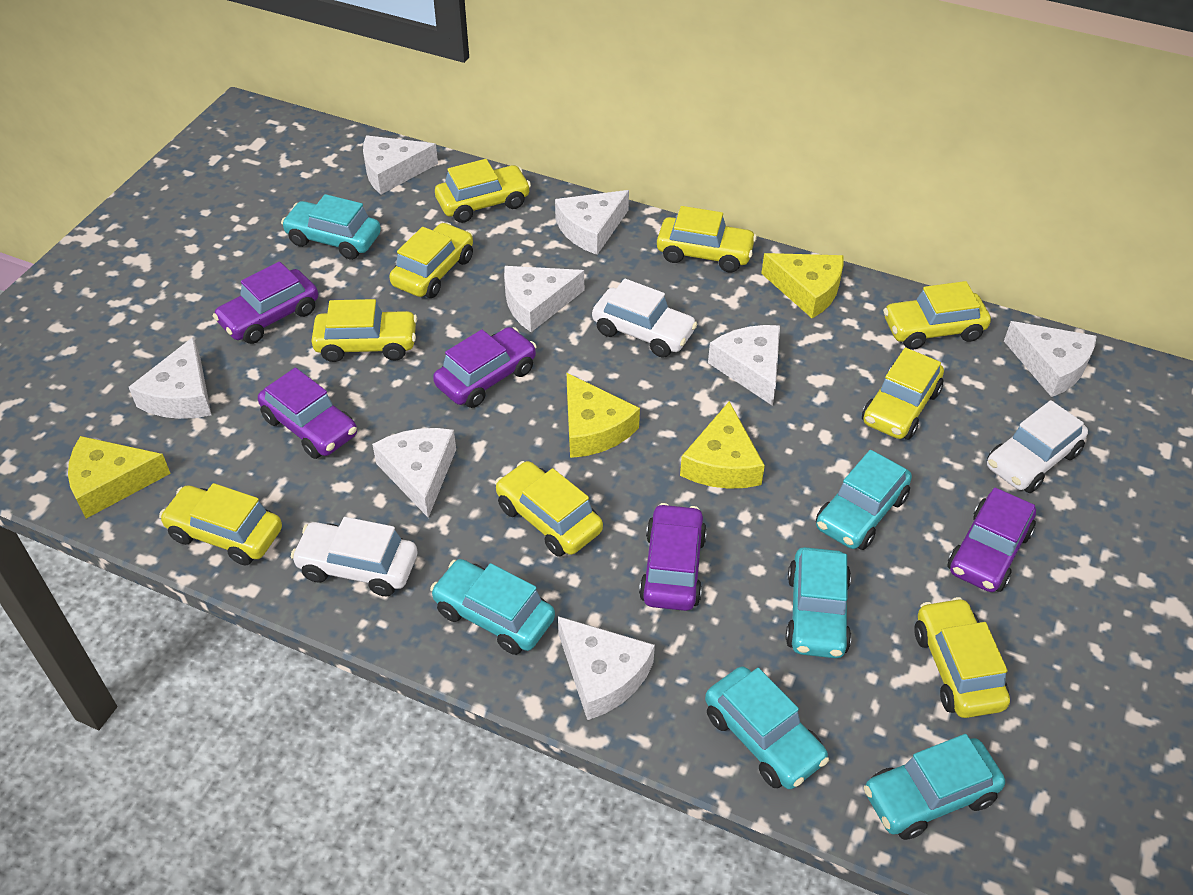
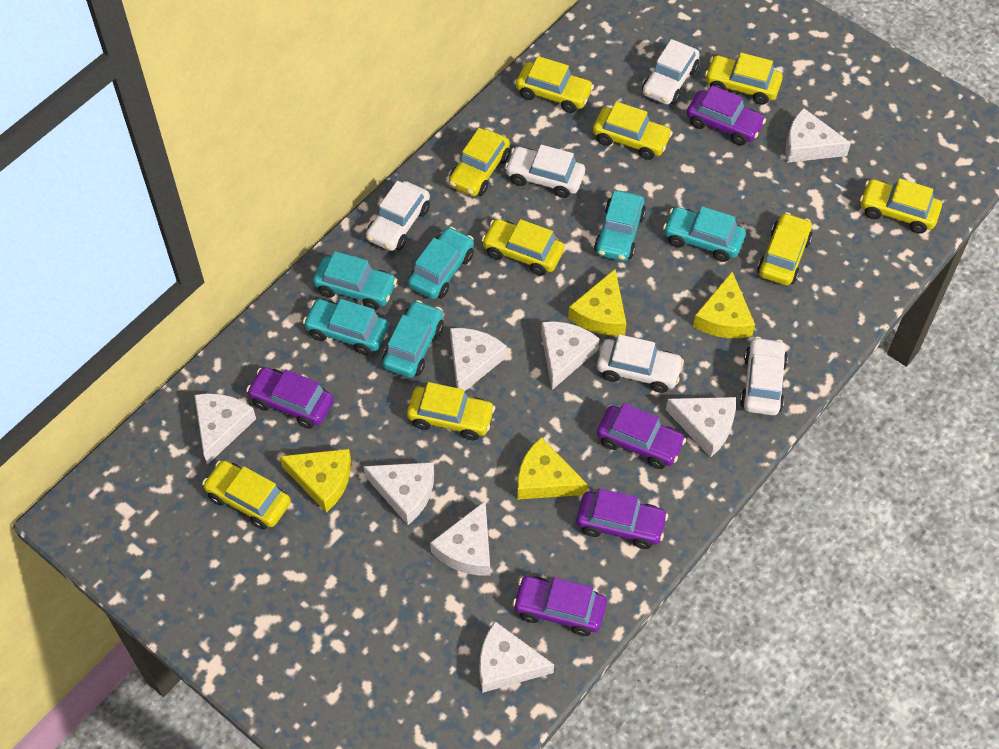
white car: 3 -> 5

